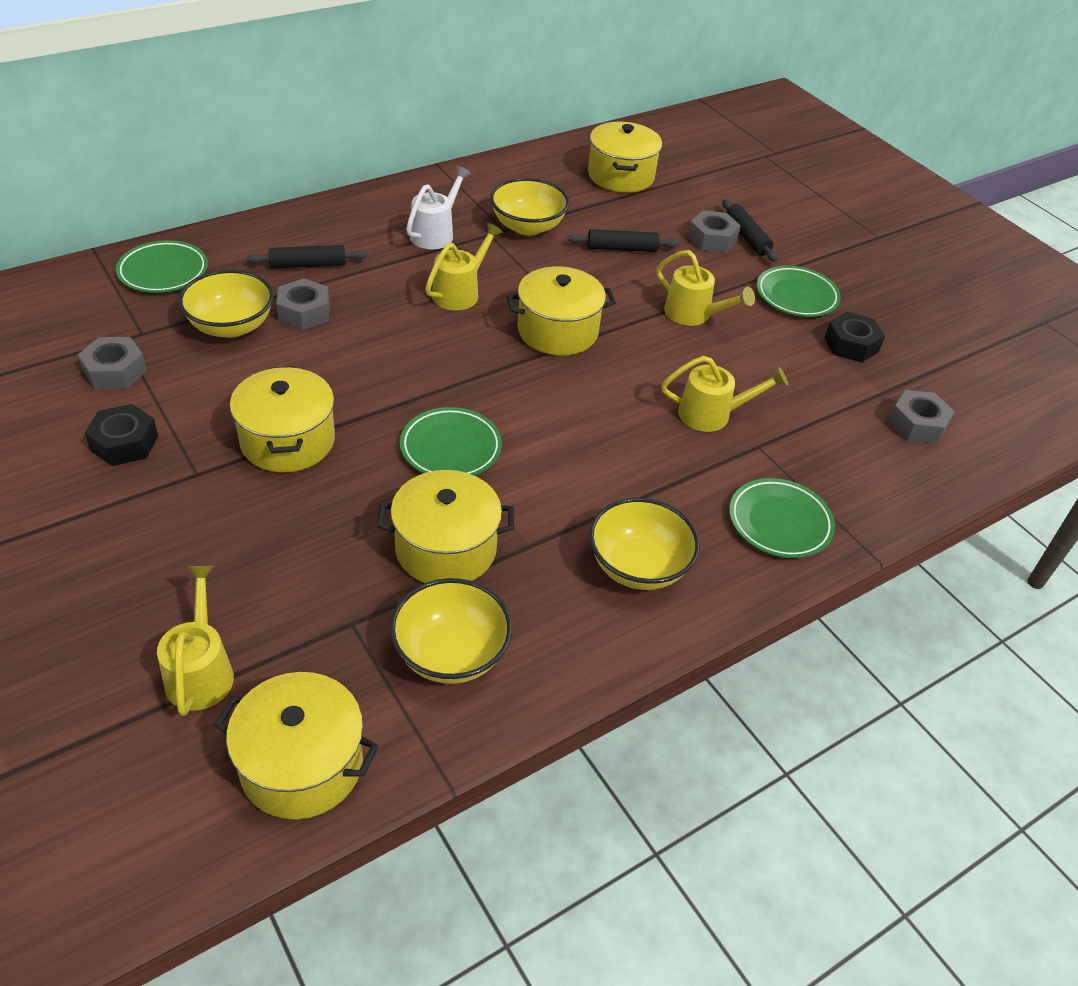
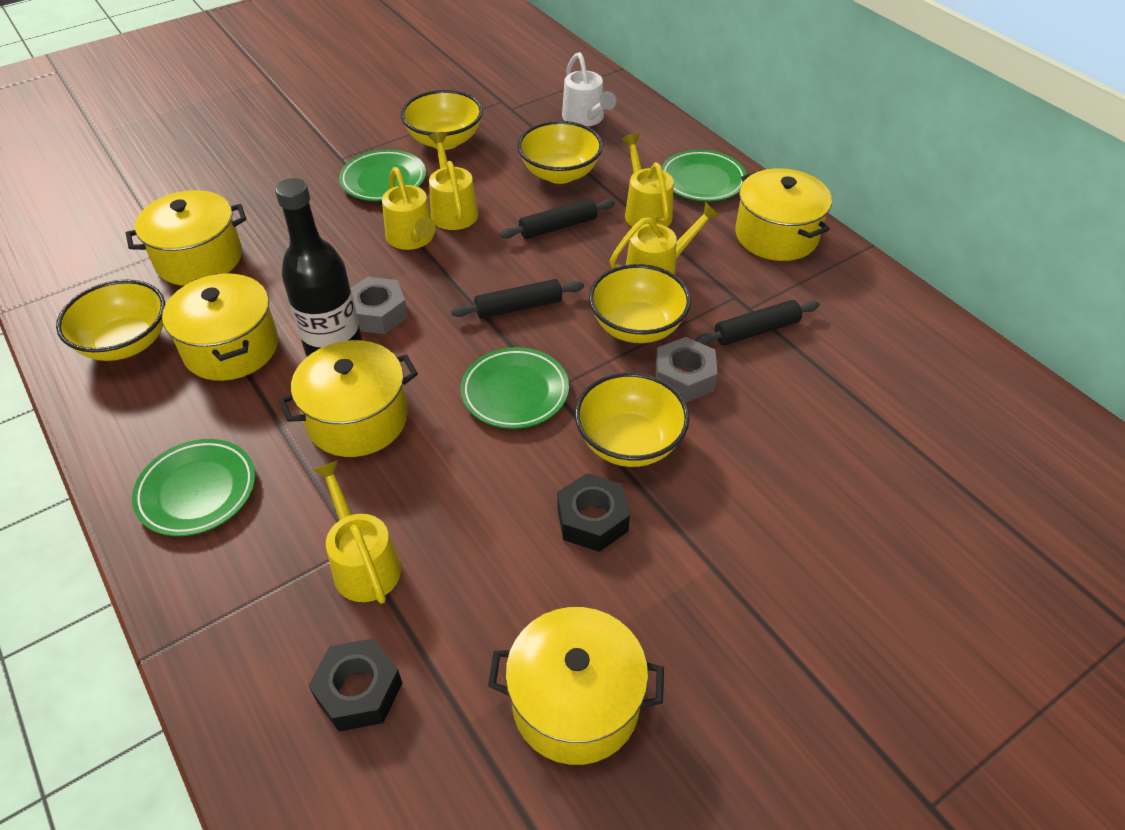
black bottle: 0 -> 1
grey nut: 4 -> 2
yellow bowl: 4 -> 5
yellow watering can: 4 -> 5

